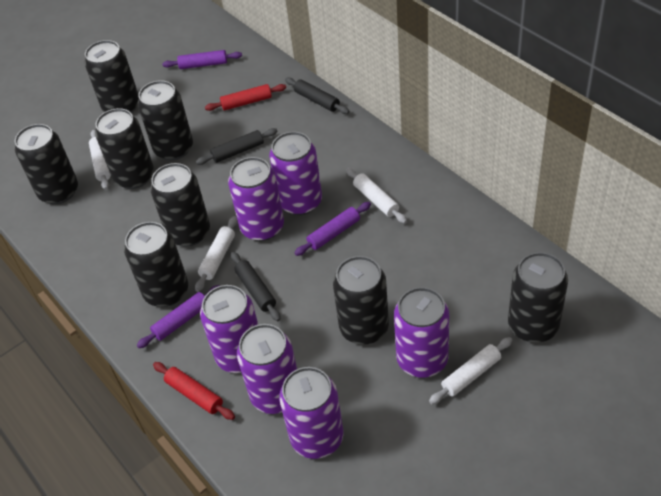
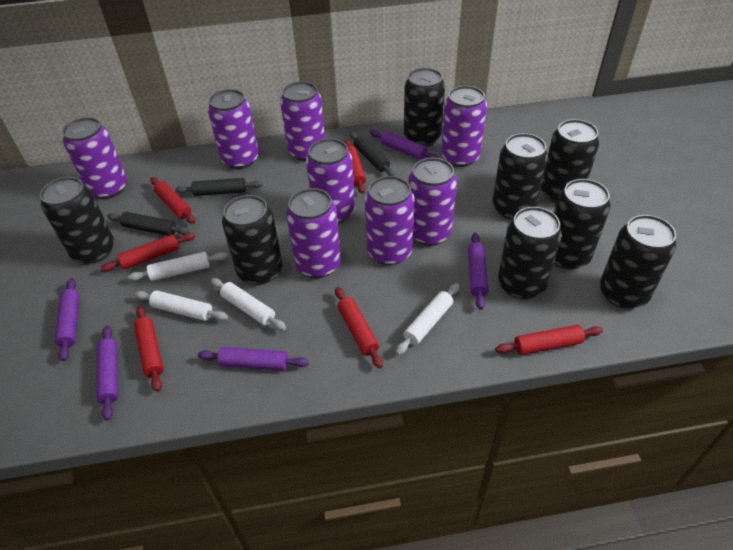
purple can: 6 -> 8
purple rolling pin: 3 -> 5
red rolling pin: 2 -> 6

